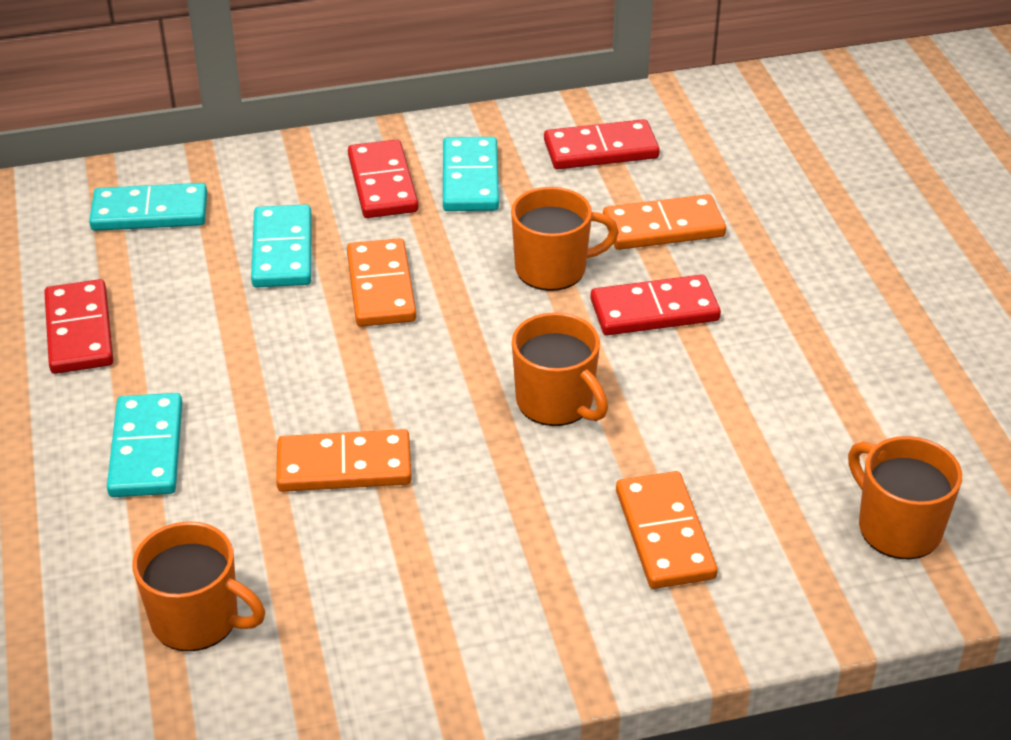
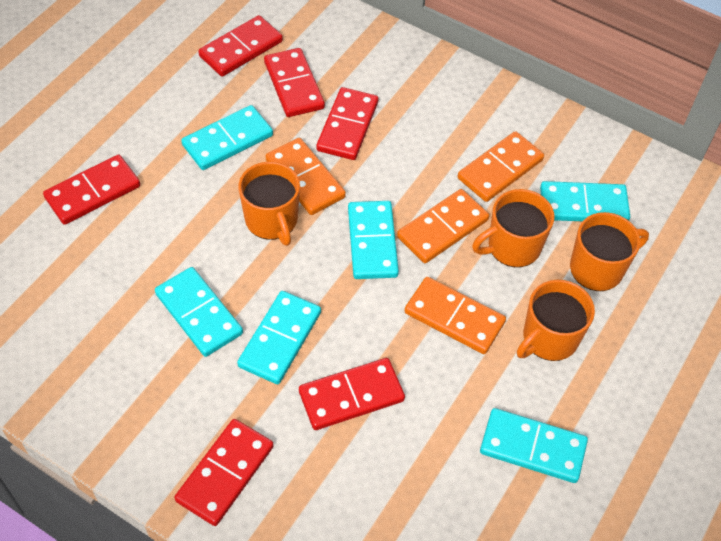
red domino: 4 -> 6
turquoise domino: 4 -> 6

